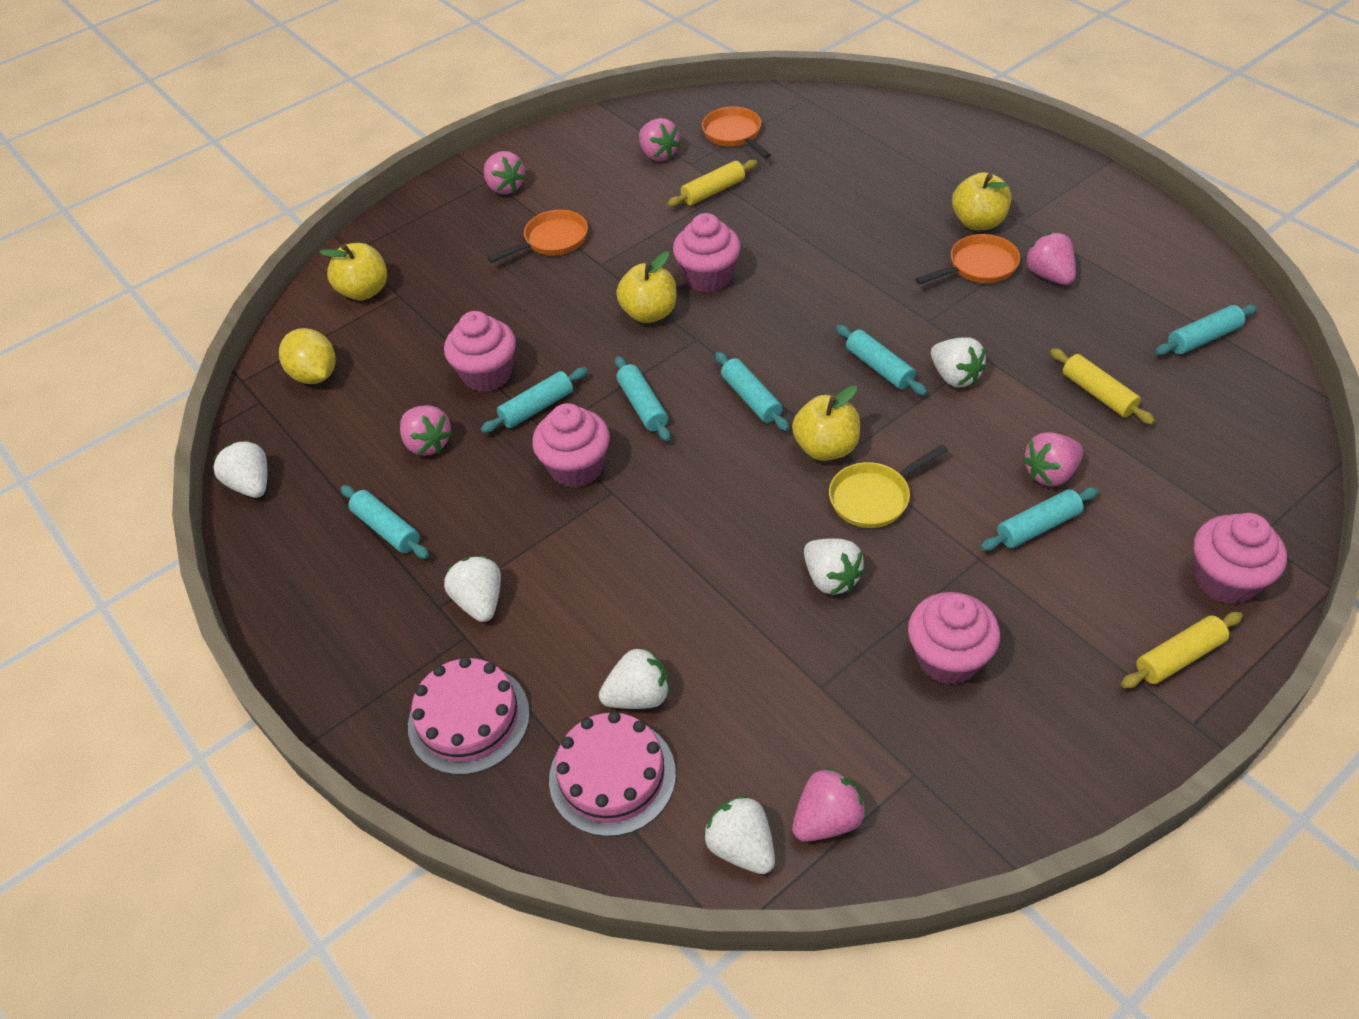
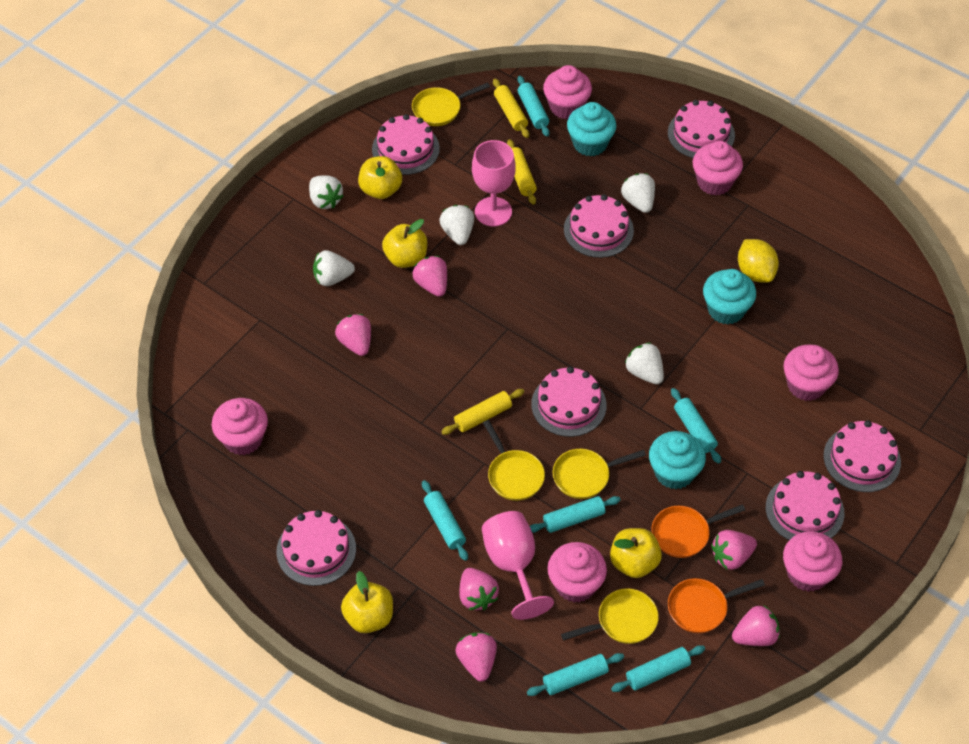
orange pan: 3 -> 2
pink cake: 2 -> 7
pink cupcake: 5 -> 6
pink goblet: 0 -> 2
turquoise cupcake: 0 -> 3
turquoise rolling pin: 7 -> 6
white strawberry: 6 -> 5
yellow pan: 1 -> 4

